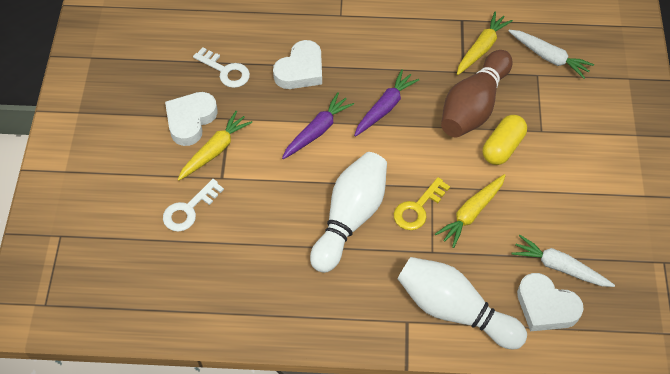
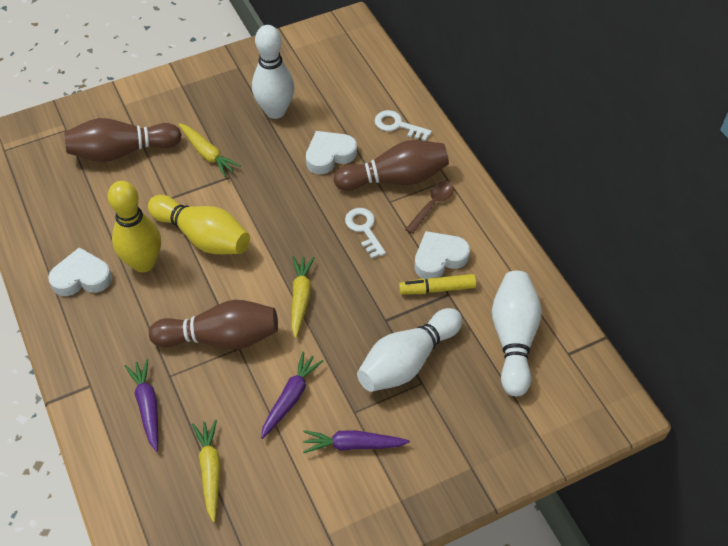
brown bowling pin: 1 -> 3
brown spoon: 0 -> 1
purple carrot: 2 -> 3
white bowling pin: 2 -> 3
white carrot: 2 -> 0
yellow bowling pin: 0 -> 2
yellow capsule: 1 -> 0
yellow key: 1 -> 0
yellow marker: 0 -> 1

